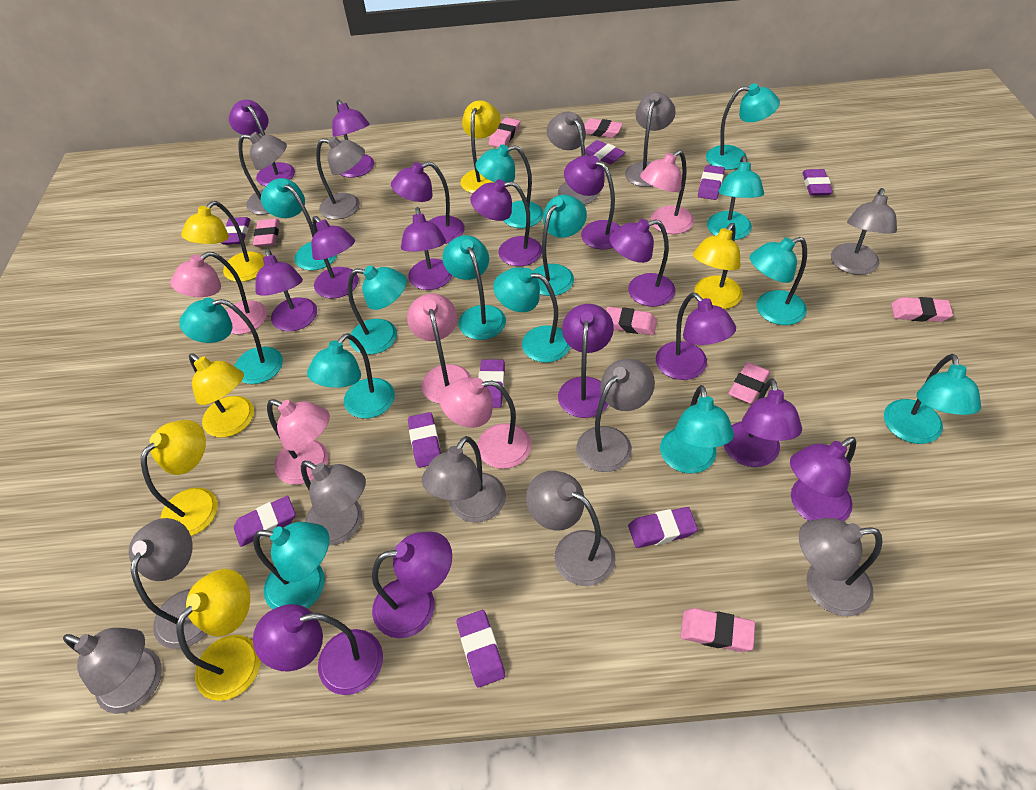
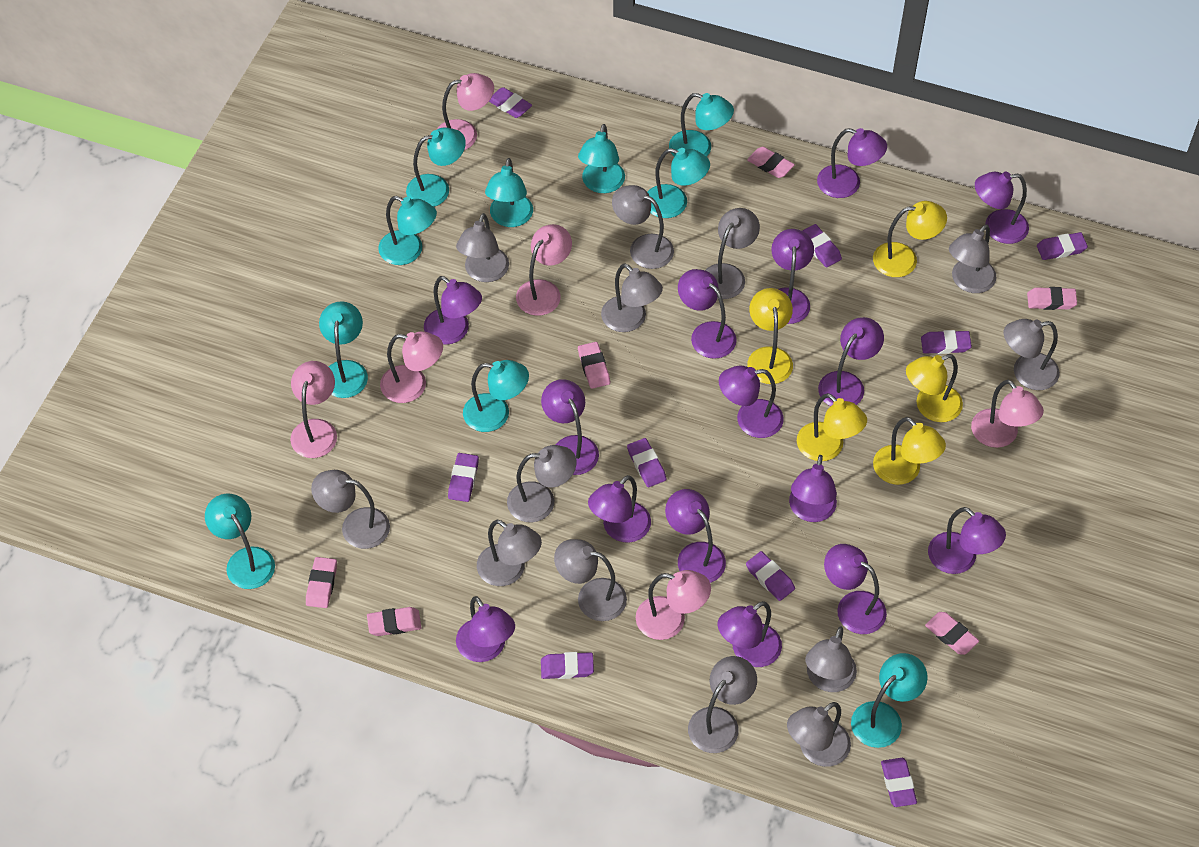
grey lamp: 12 -> 13
pink eraser: 7 -> 6
pink lamp: 5 -> 6
turquoise lamp: 14 -> 10
yellow lamp: 6 -> 5

